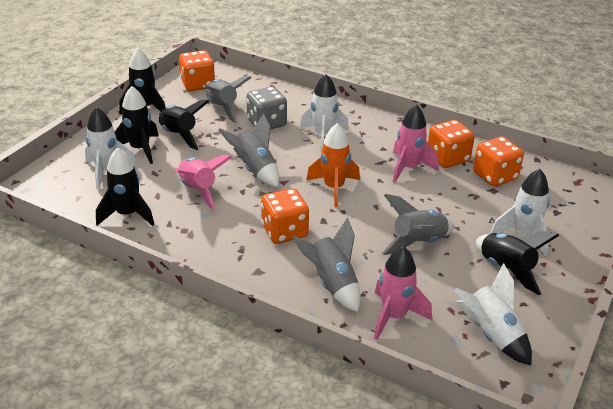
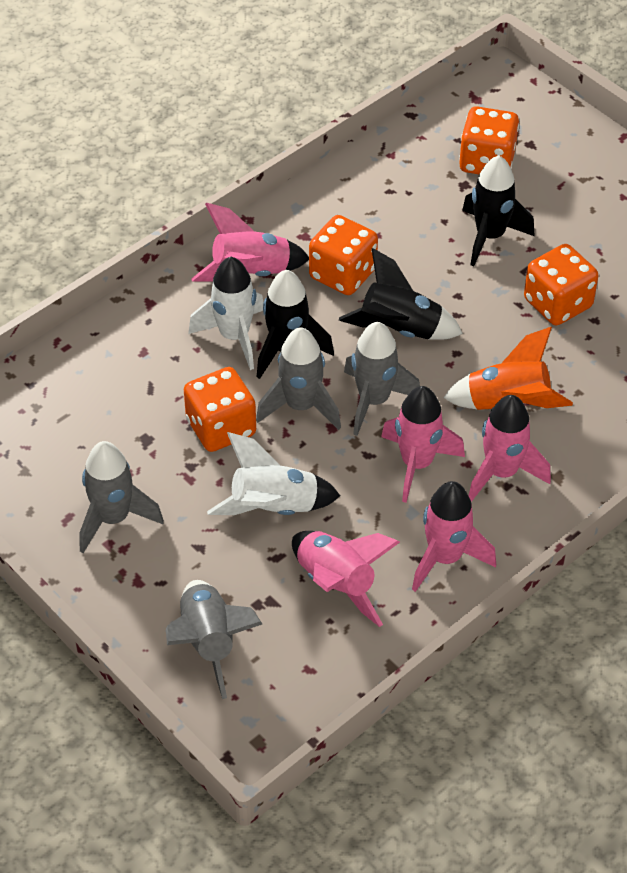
black rocket: 5 -> 3
grey dice: 1 -> 0
pink rocket: 3 -> 5
white rocket: 4 -> 2

